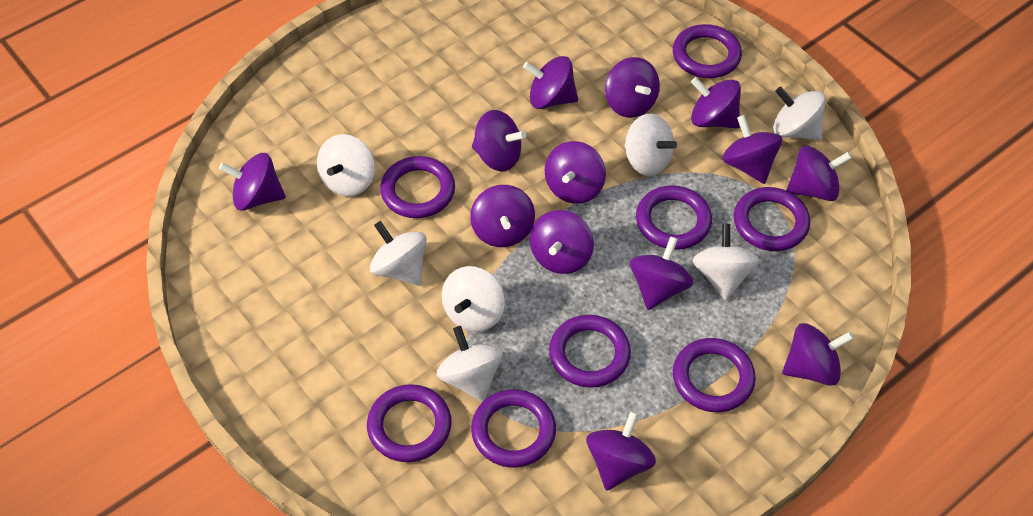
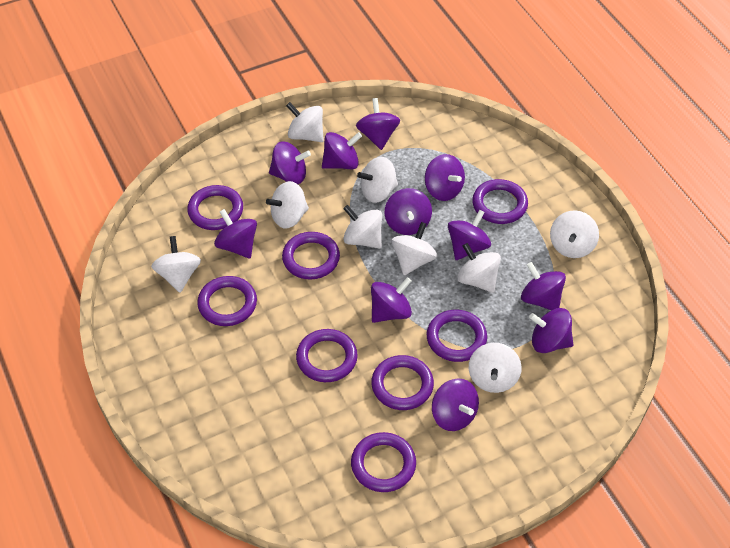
purple spinning top: 13 -> 11
white spinning top: 7 -> 9

